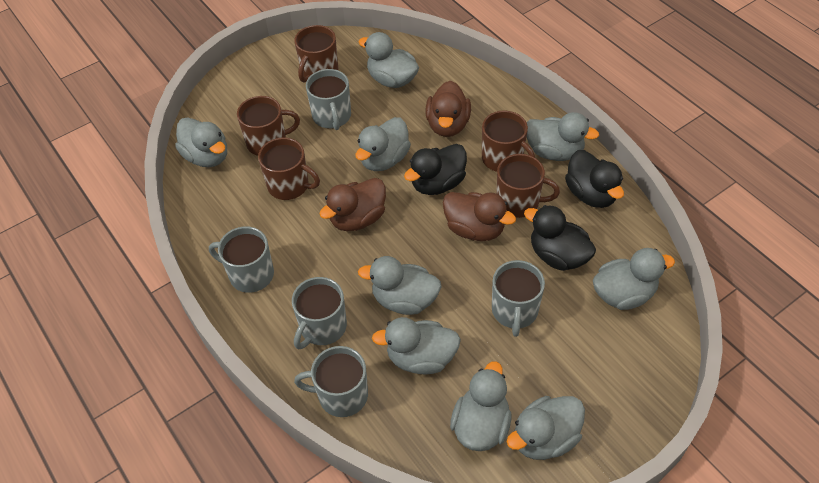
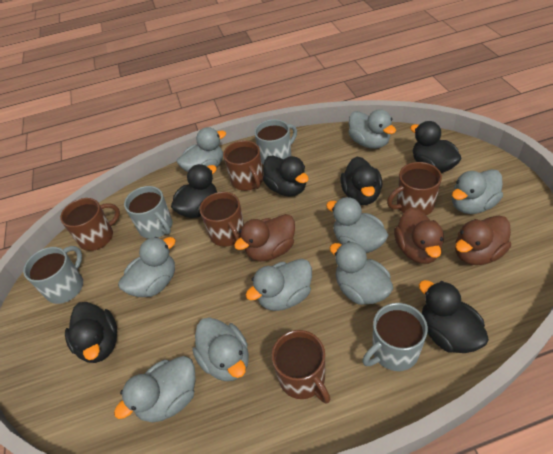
black duck: 3 -> 6
grey mug: 5 -> 4

